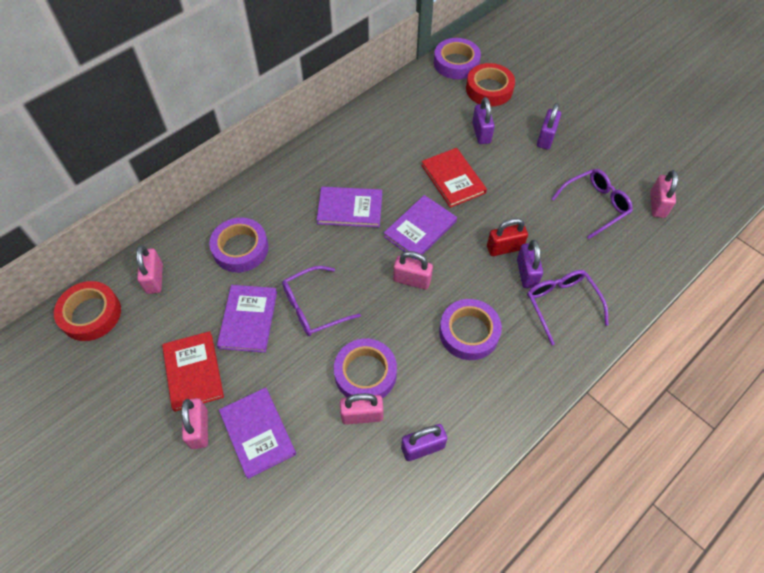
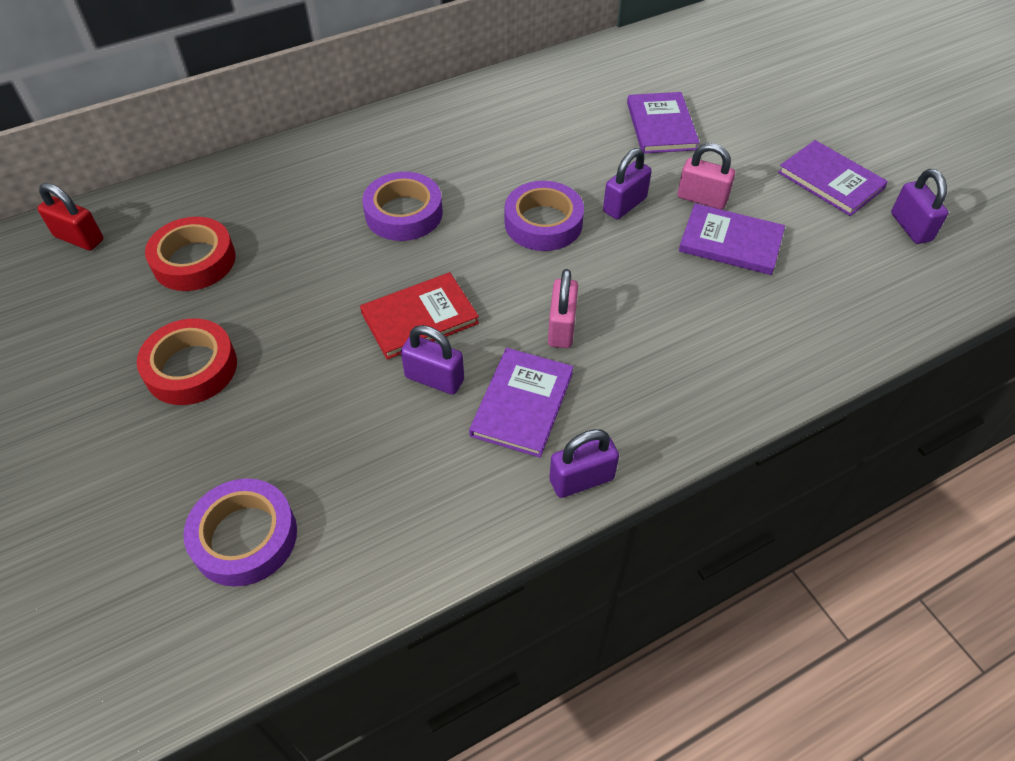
pink padlock: 5 -> 2
purple glasses: 3 -> 0
purple tape: 4 -> 3
red book: 2 -> 1

